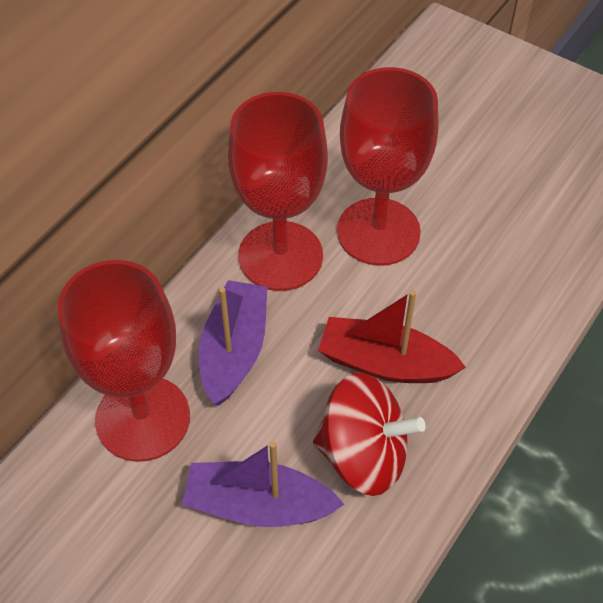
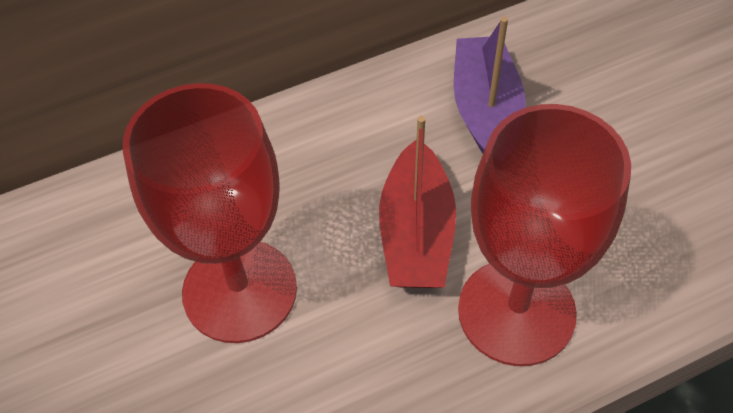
purple boat: 2 -> 1
red goblet: 3 -> 2
red spinning top: 1 -> 0

